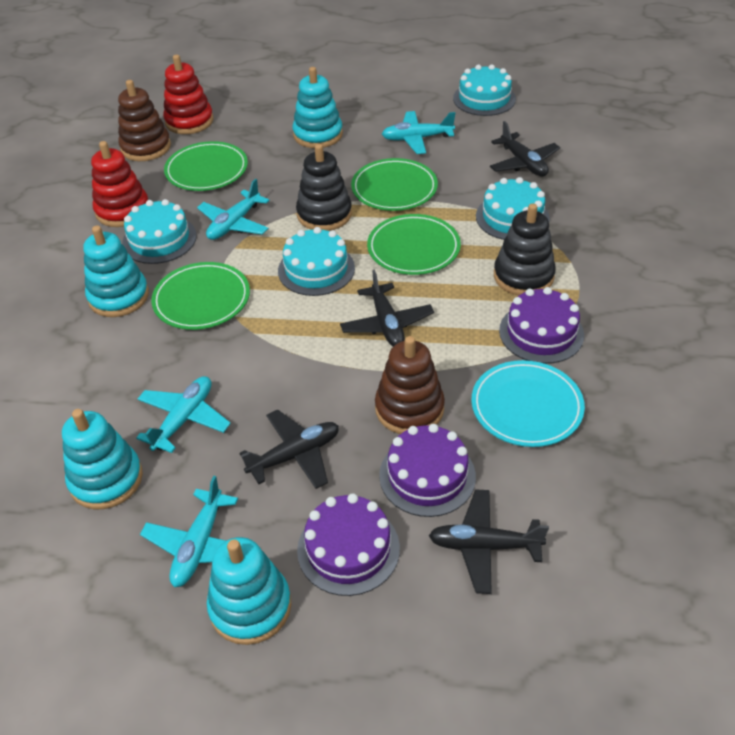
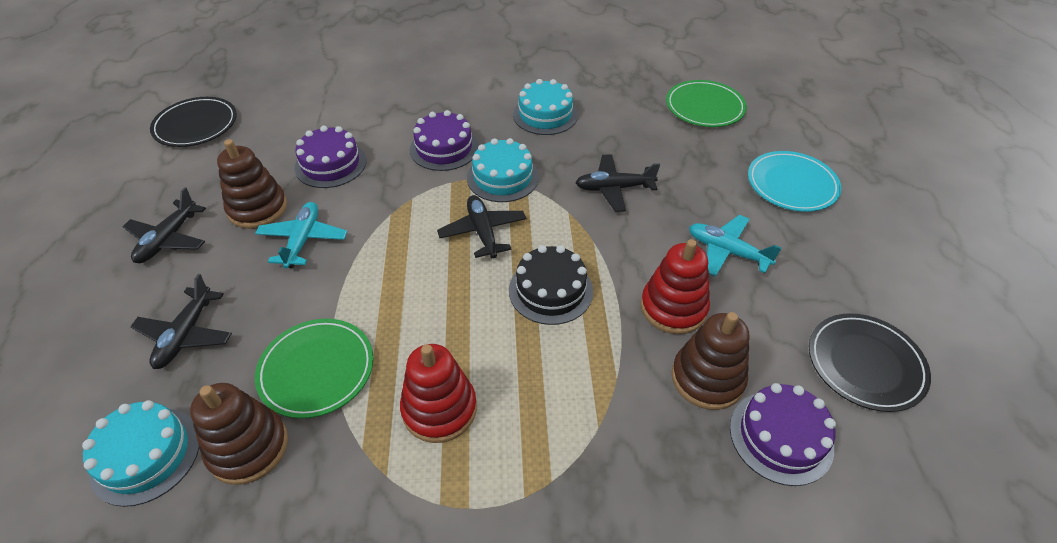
black cake: 0 -> 1
black plate: 0 -> 2
black stacking toy: 2 -> 0
brown stacking toy: 2 -> 3
green plate: 4 -> 2
turquoise cake: 4 -> 3
turquoise plane: 4 -> 2
turquoise stacking toy: 4 -> 0

